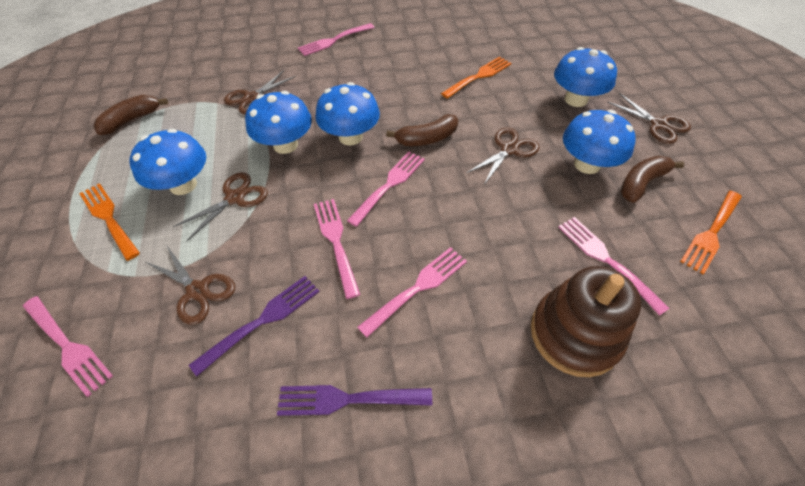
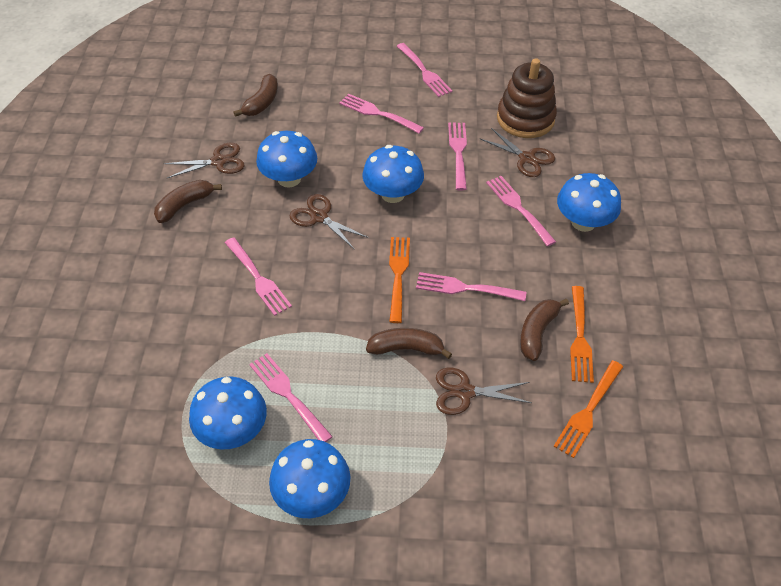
brown banana: 3 -> 4
brown scissors: 5 -> 4
pink fork: 6 -> 7
purple fork: 2 -> 0

